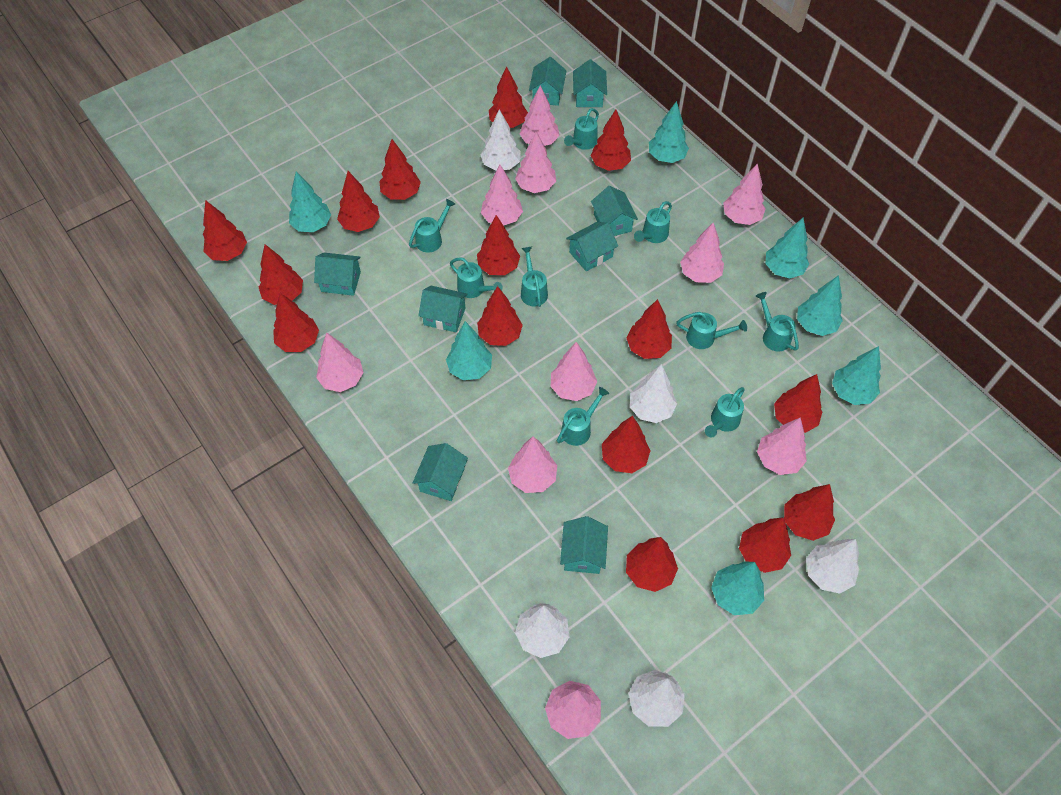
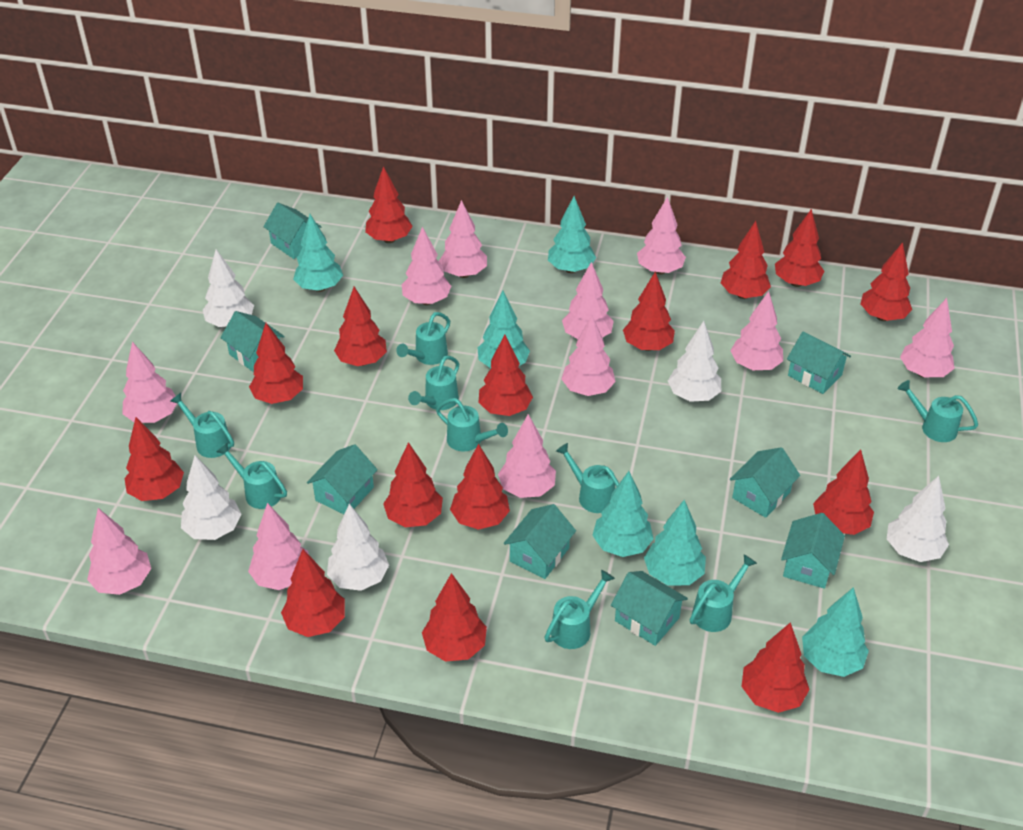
pink tree: 10 -> 11
turquoise tree: 7 -> 6

